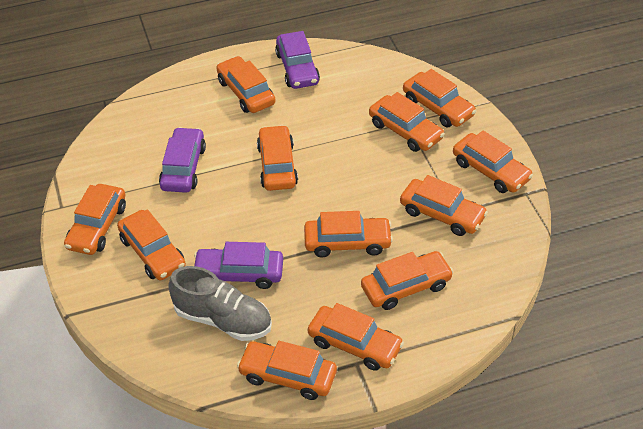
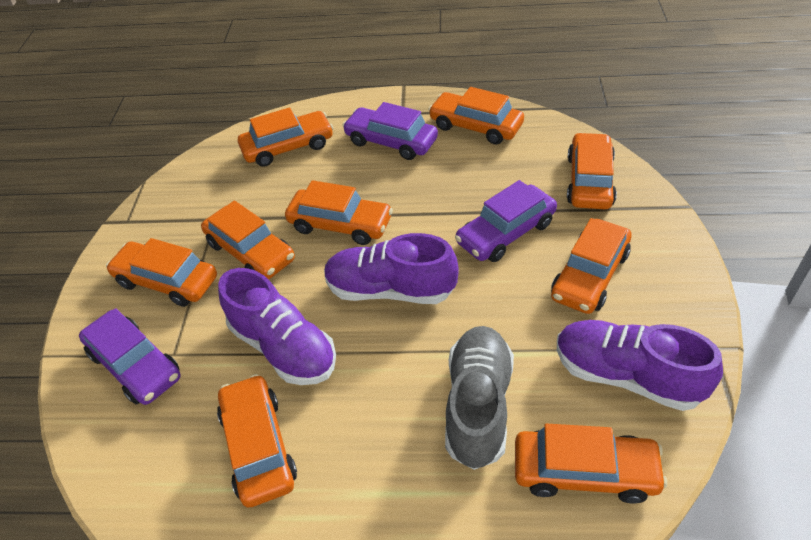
orange car: 12 -> 9
purple shoe: 0 -> 3

